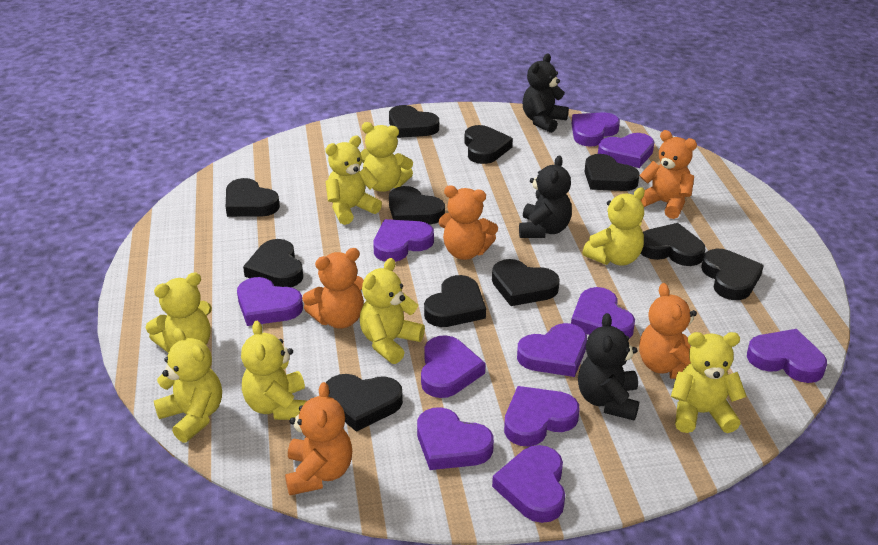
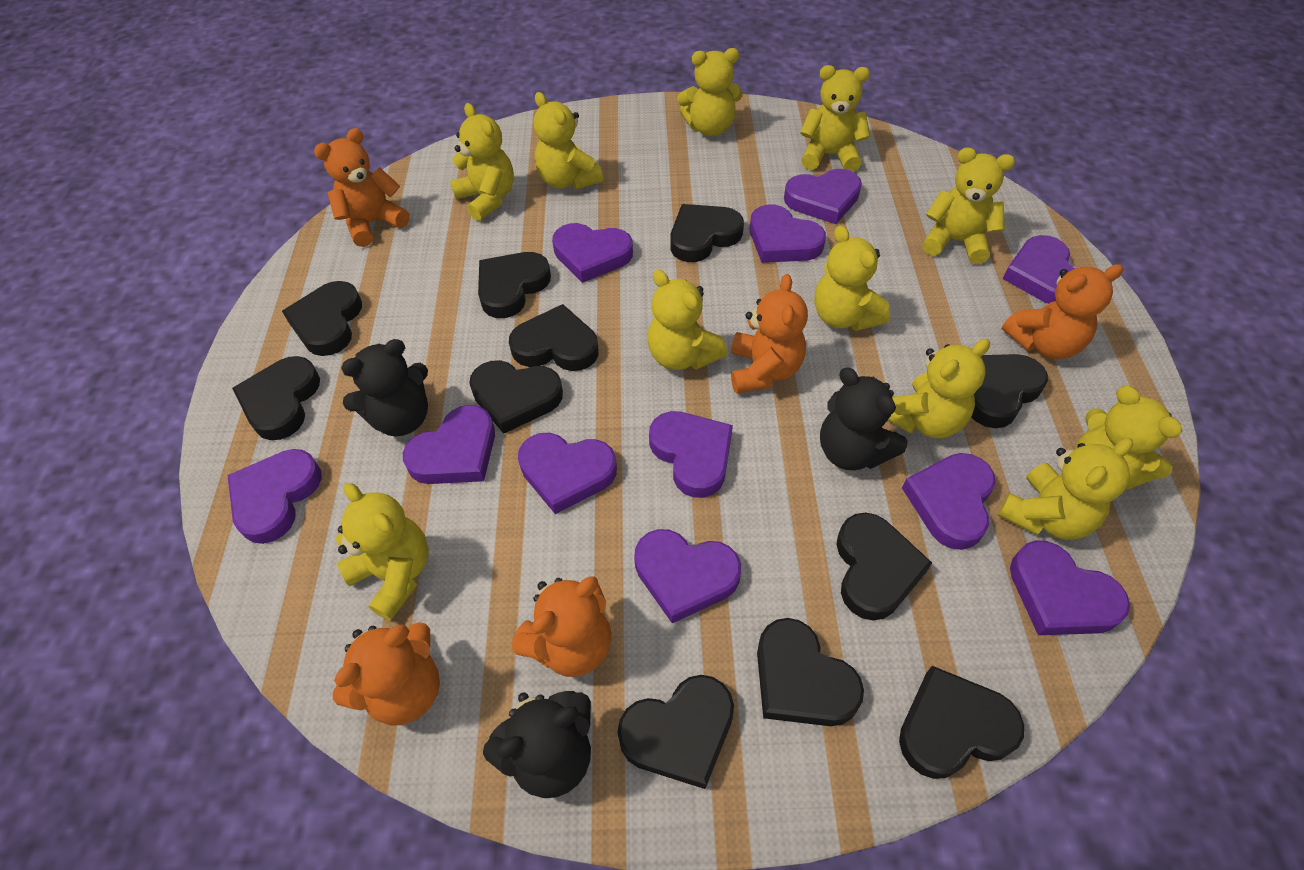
yellow teddy bear: 8 -> 11

